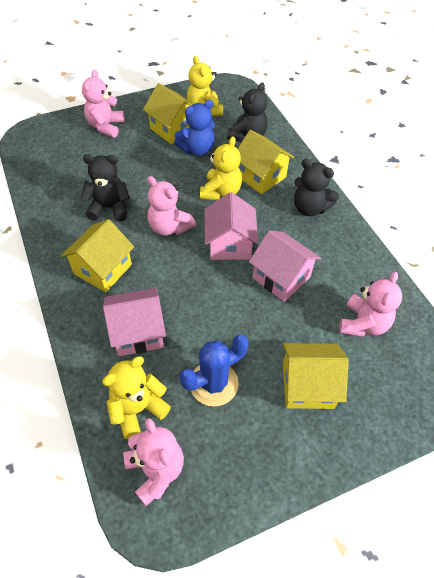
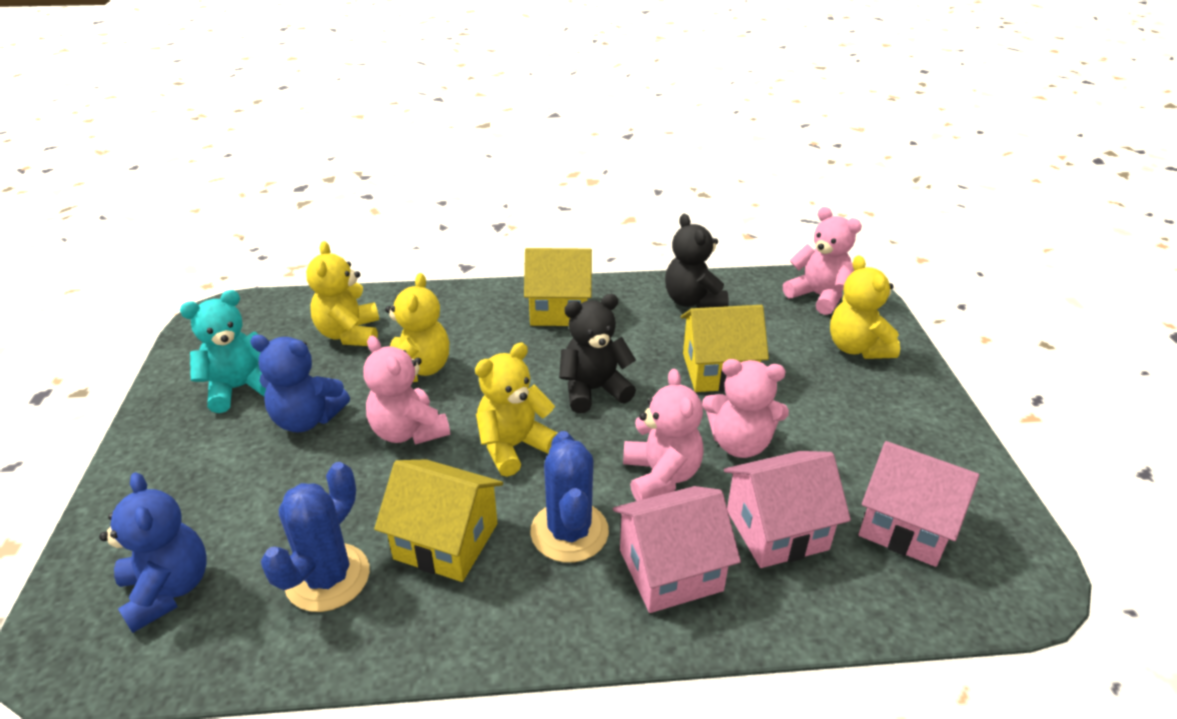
black teddy bear: 3 -> 2
blue cactus: 1 -> 2
blue teddy bear: 1 -> 2
turquoise teddy bear: 0 -> 1
yellow house: 4 -> 3
yellow teddy bear: 3 -> 4

